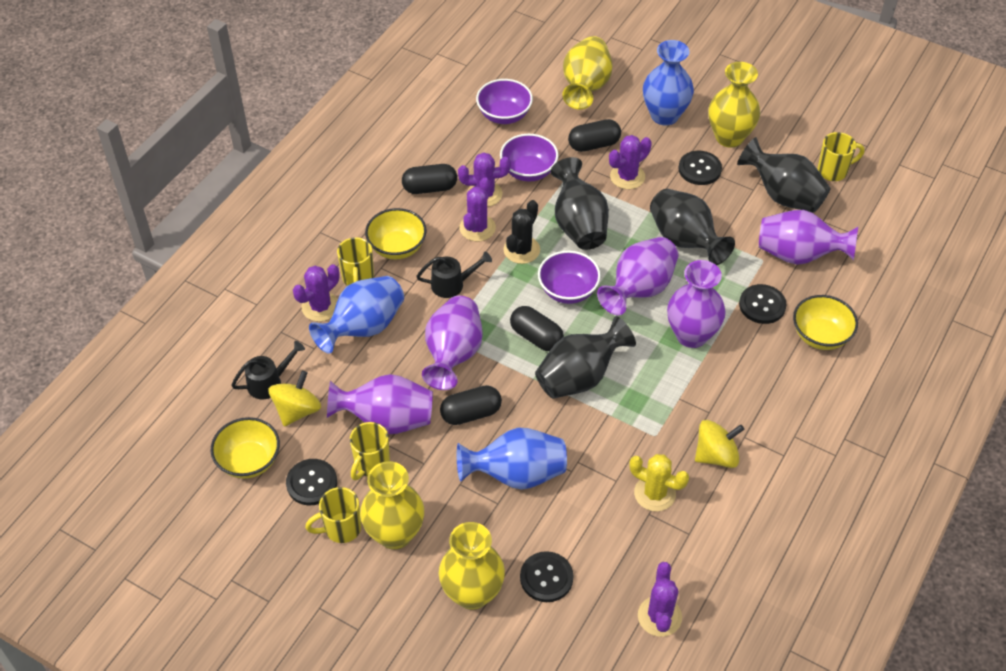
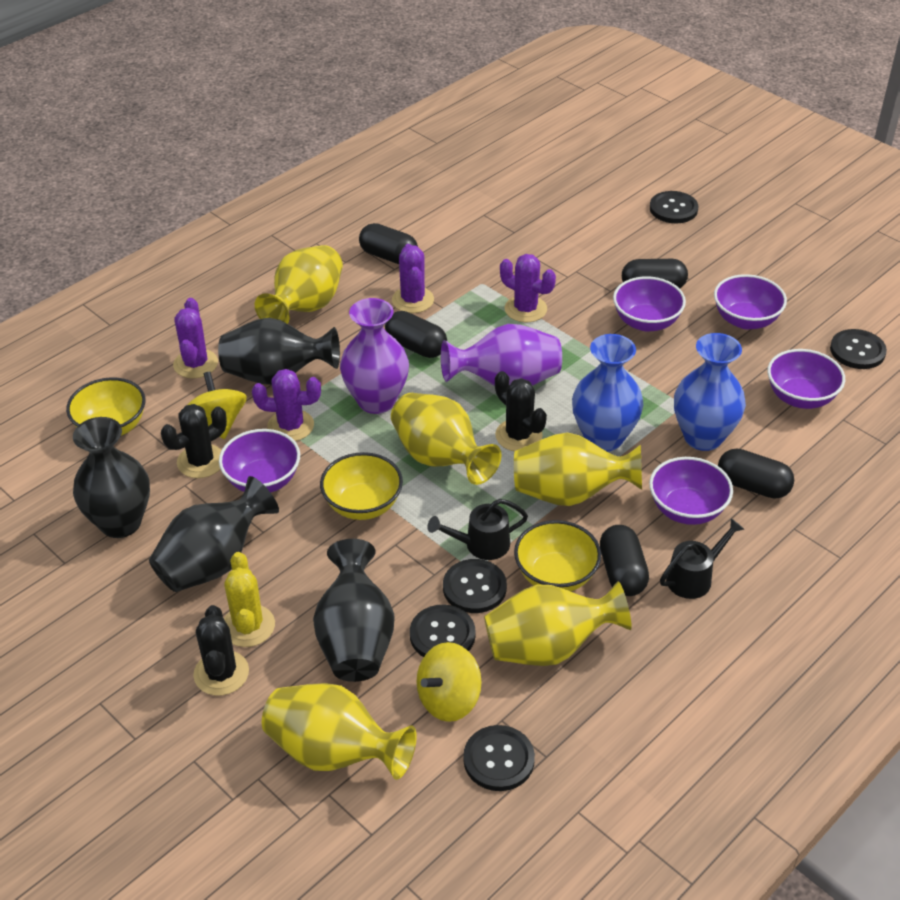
black button: 4 -> 5
black cactus: 1 -> 3
black capsule: 4 -> 5
blue vase: 3 -> 2
purple bowl: 3 -> 5
purple cactus: 5 -> 4
purple vase: 5 -> 2
yellow mug: 4 -> 0
yellow vase: 4 -> 5

